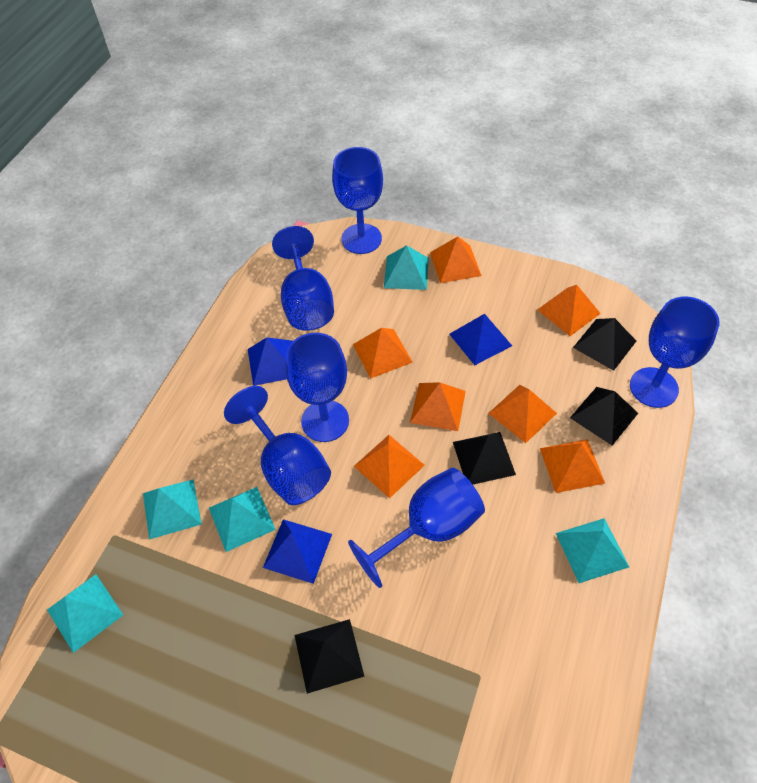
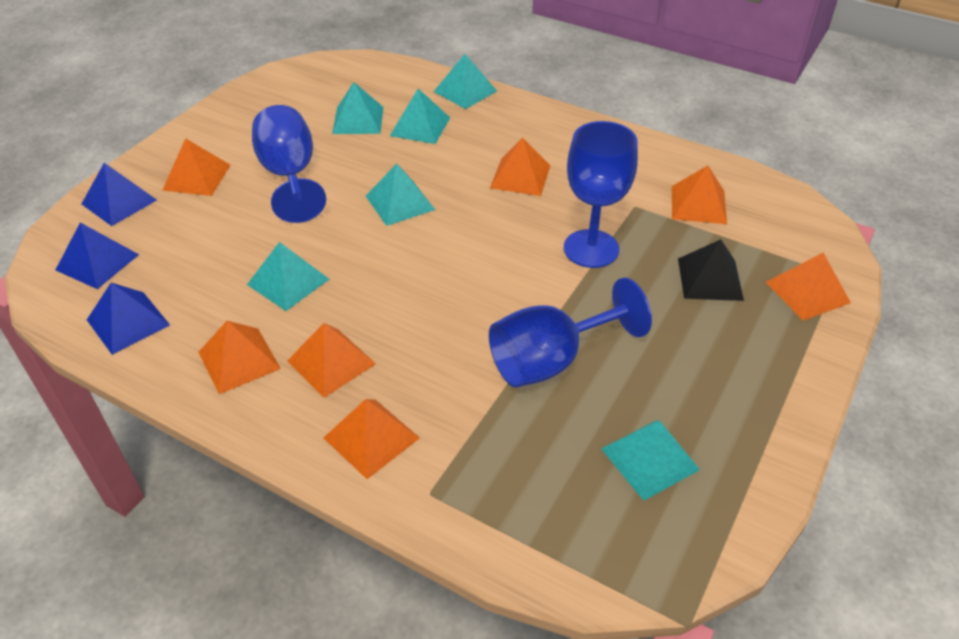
black pyramid: 4 -> 1
blue goblet: 6 -> 3
turquoise pyramid: 5 -> 6

